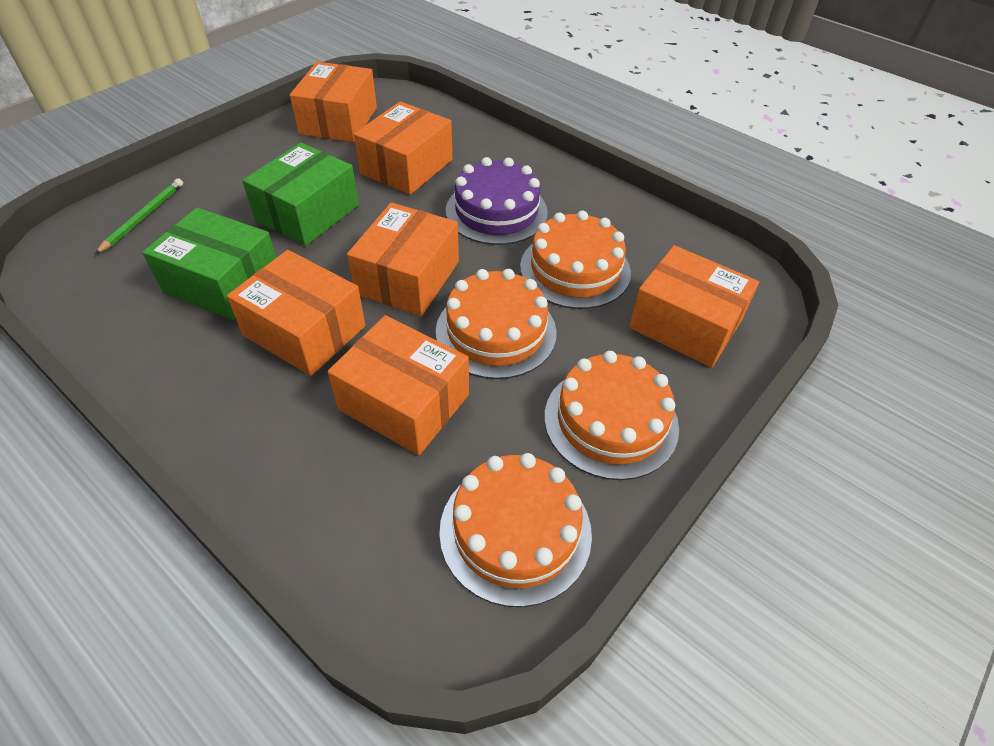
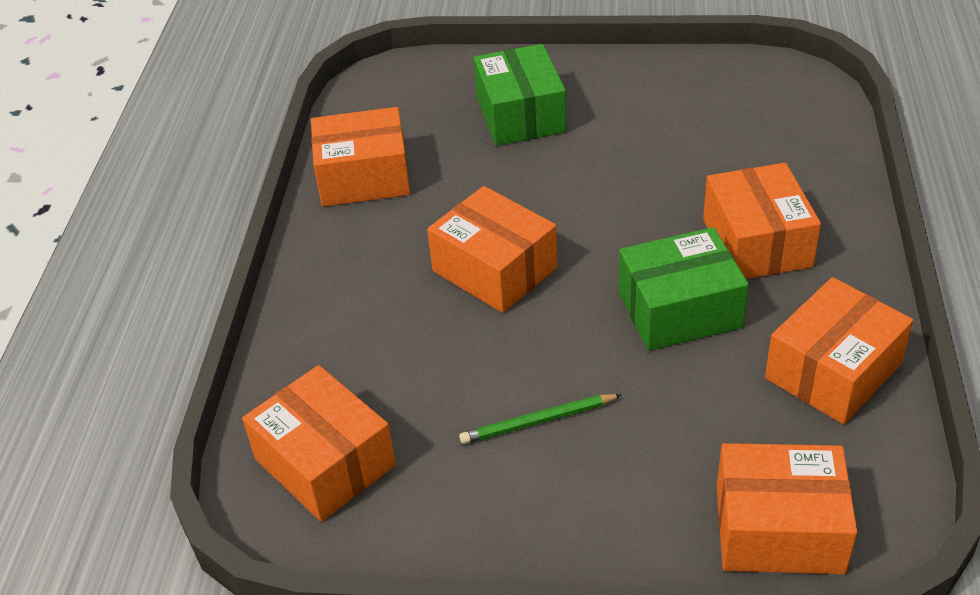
orange cake: 4 -> 0
purple cake: 1 -> 0

